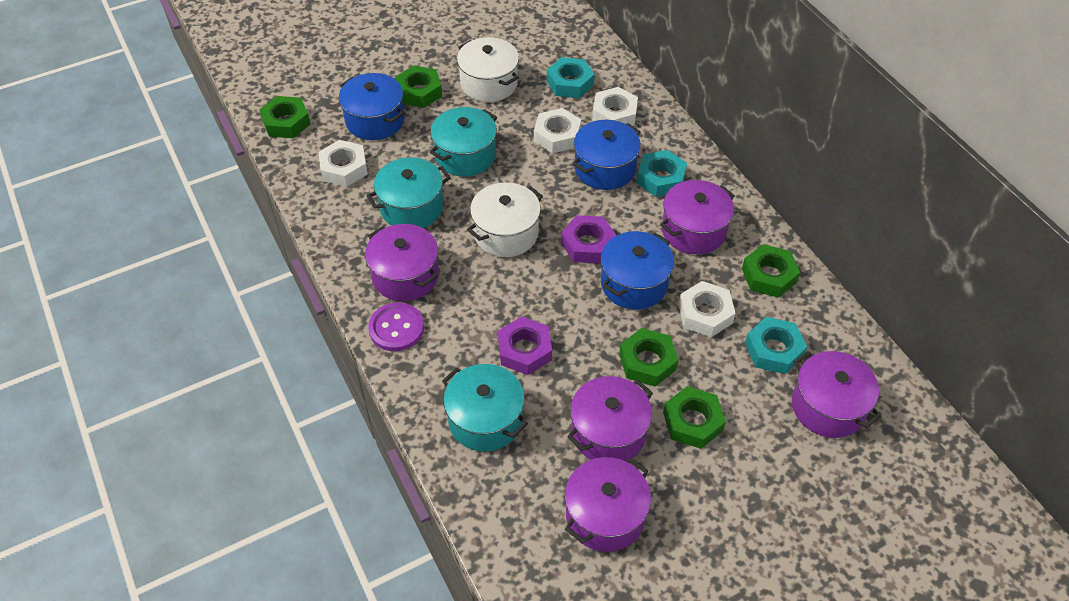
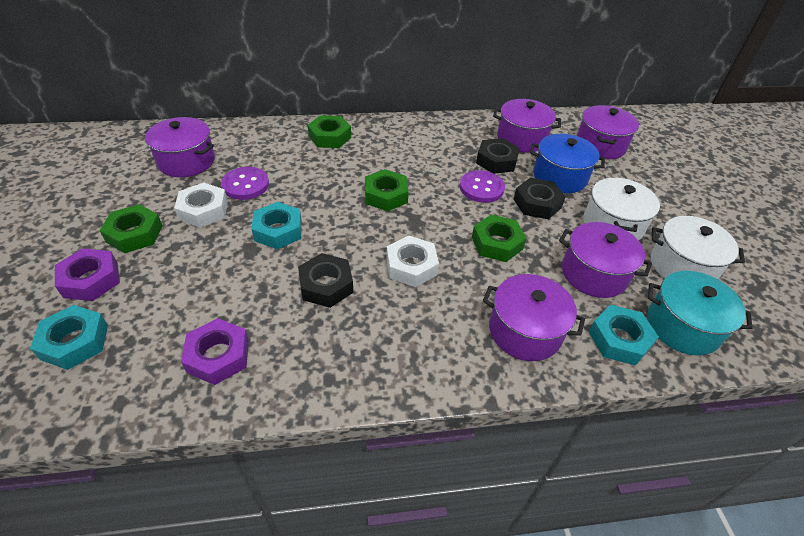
black nut: 0 -> 3
blue pot: 3 -> 1
green nut: 5 -> 4
purple button: 1 -> 2
turquoise pot: 3 -> 1
white nut: 4 -> 2

